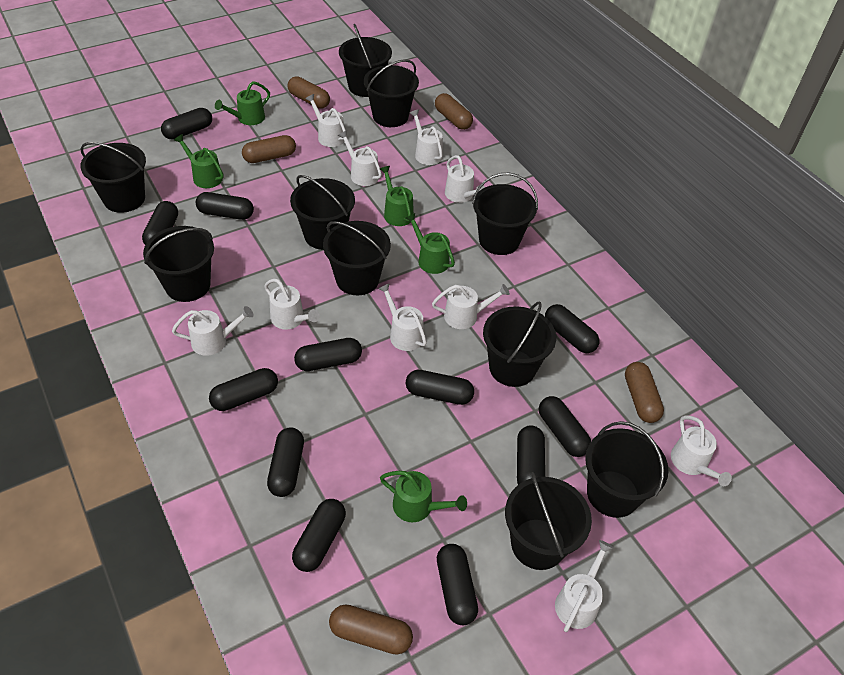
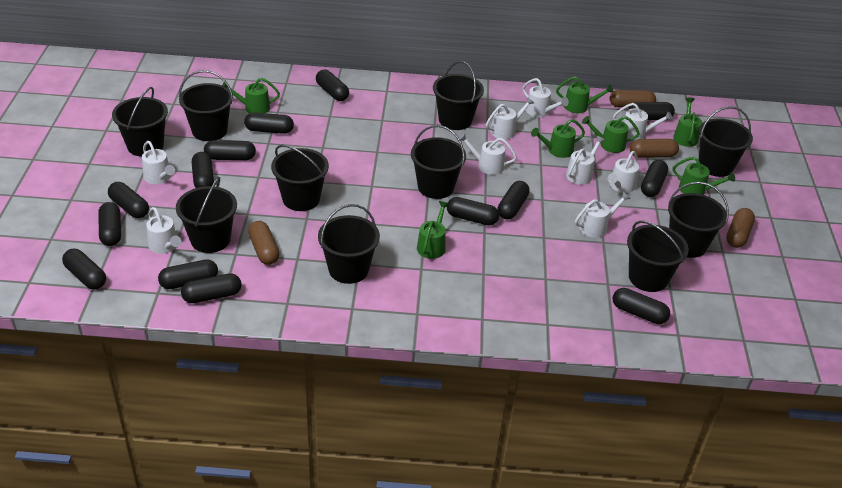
black capsule: 12 -> 14
brown capsule: 5 -> 4
green watering can: 5 -> 7
white watering can: 10 -> 9

